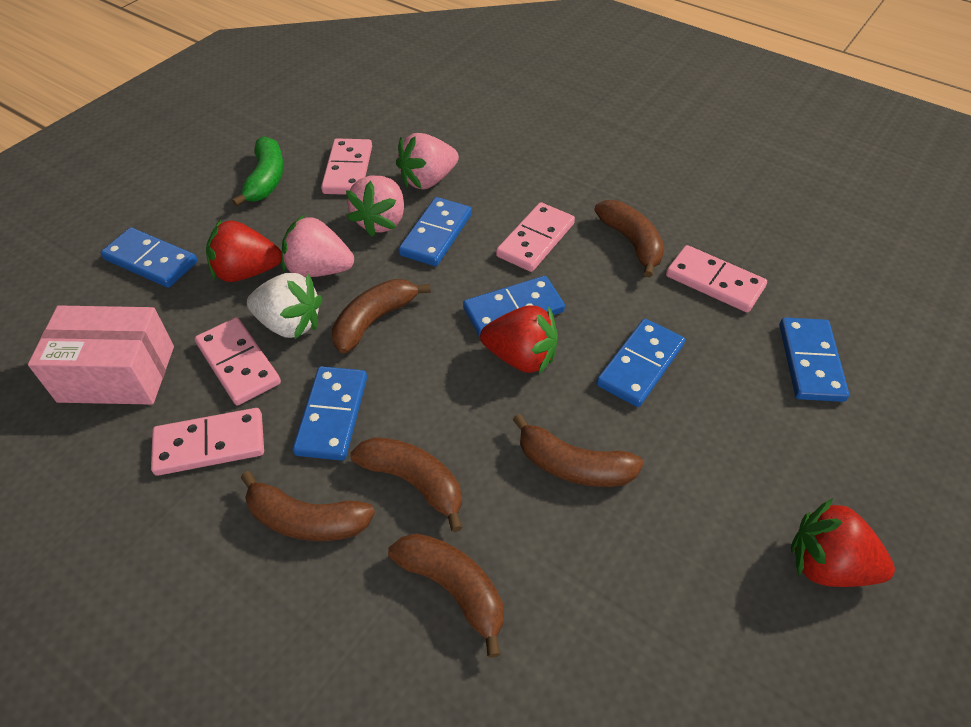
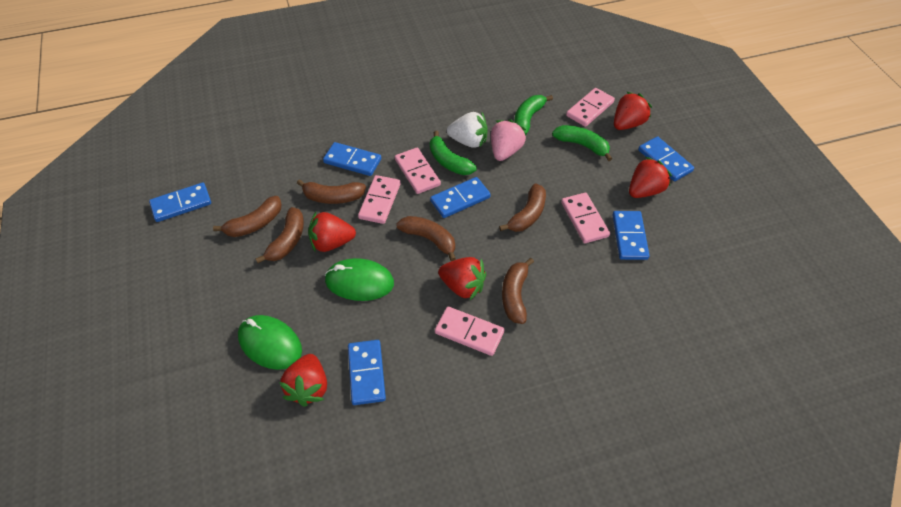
green banana: 1 -> 3
green mouse: 0 -> 2
pink box: 1 -> 0
pink strawberry: 3 -> 1
red strawberry: 3 -> 5

